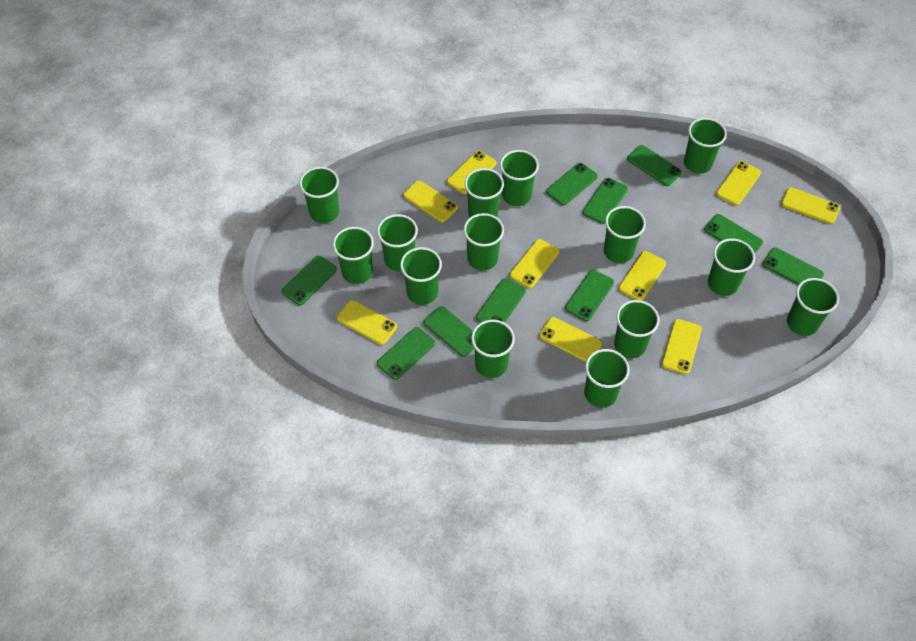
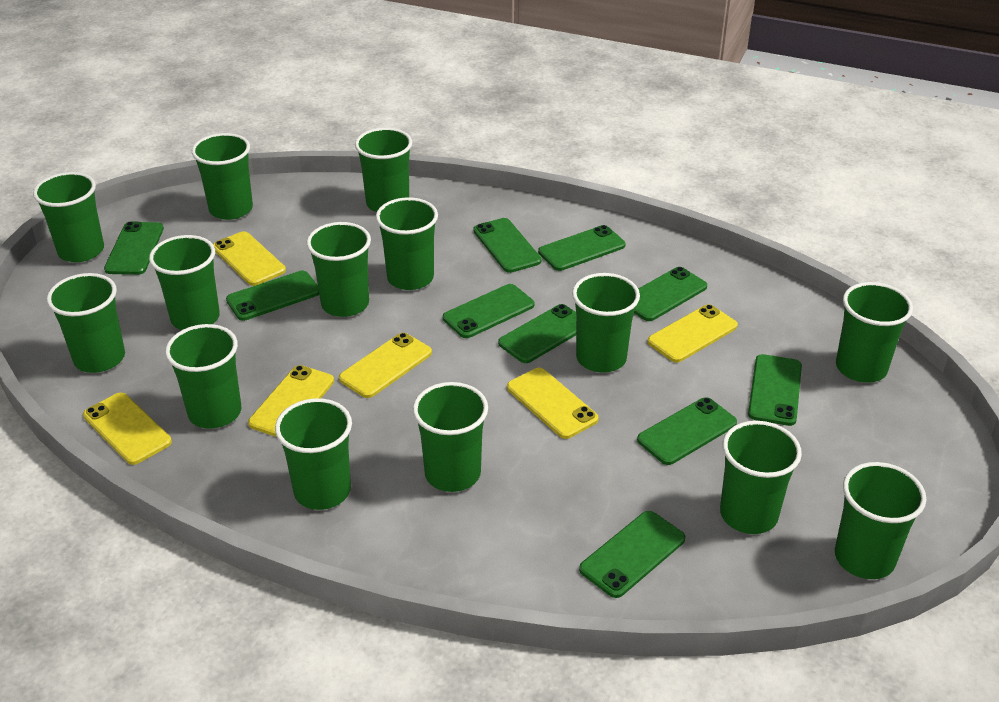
yellow phone: 9 -> 6

